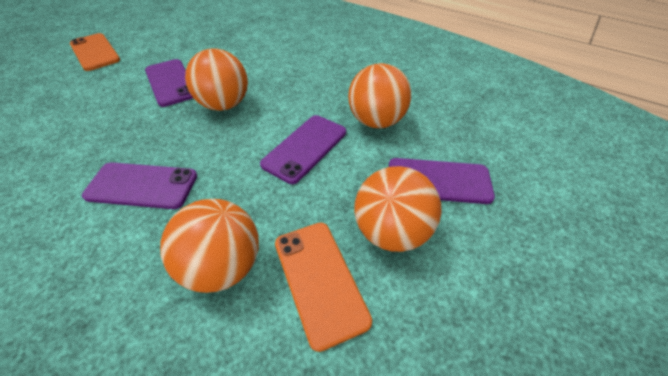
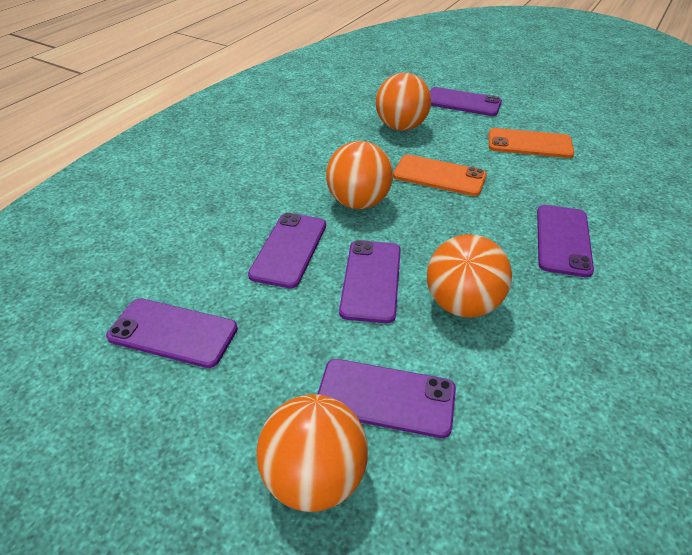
purple phone: 4 -> 6

